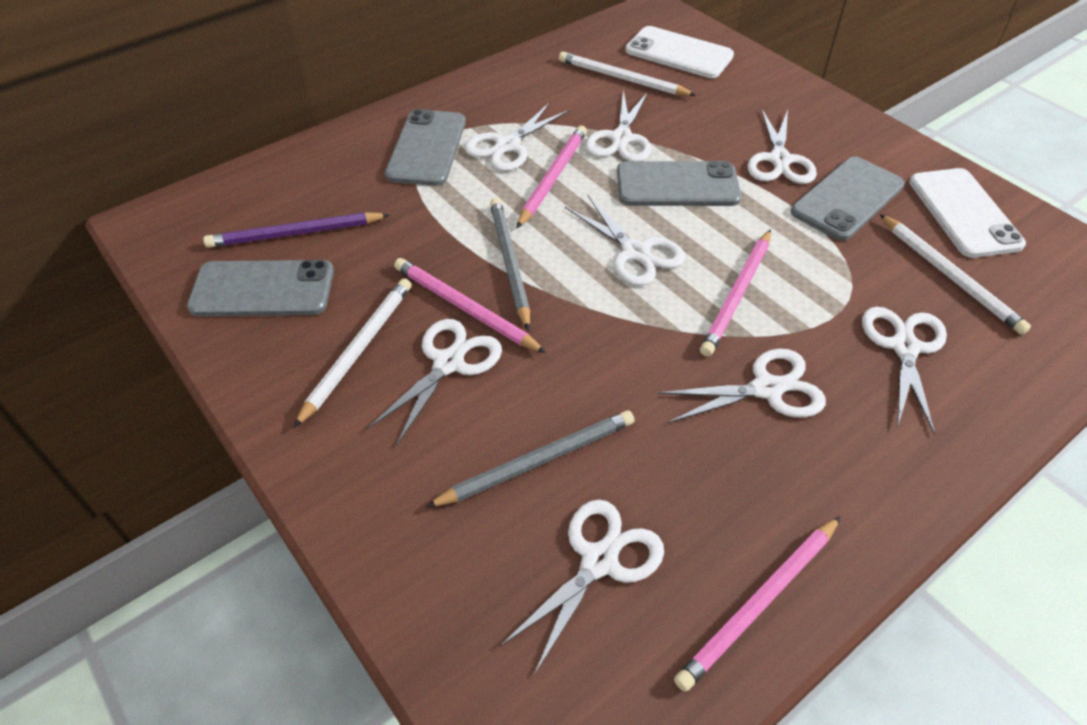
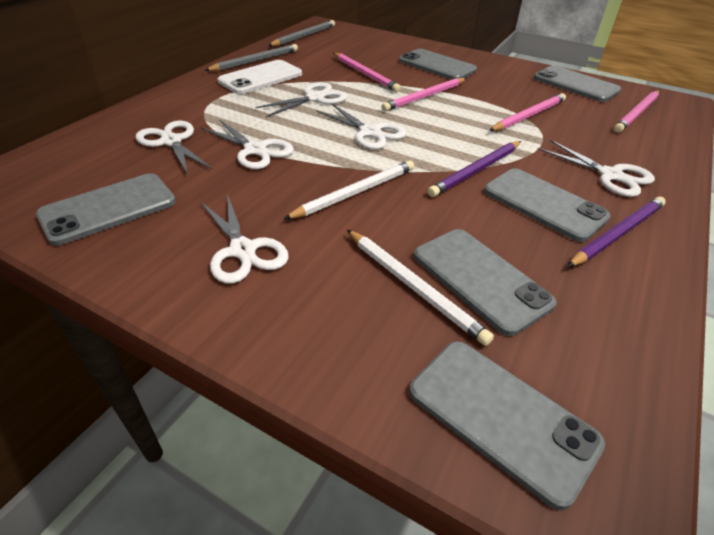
grey phone: 4 -> 6
purple pencil: 1 -> 2
white pencil: 3 -> 2
white phone: 2 -> 1
white scissors: 8 -> 6

